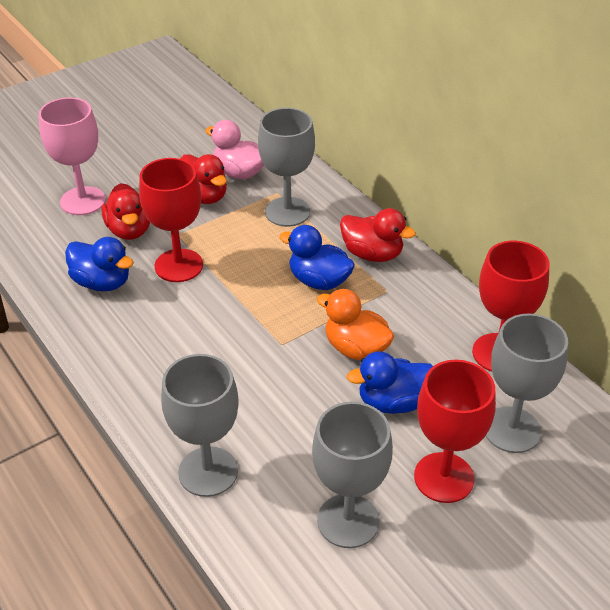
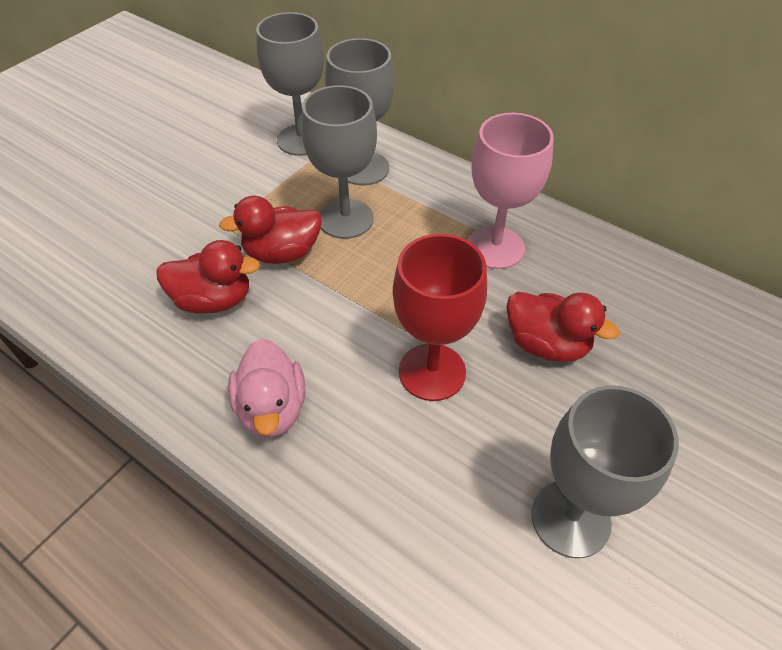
blue duck: 3 -> 0
orange duck: 1 -> 0
red goblet: 3 -> 1

